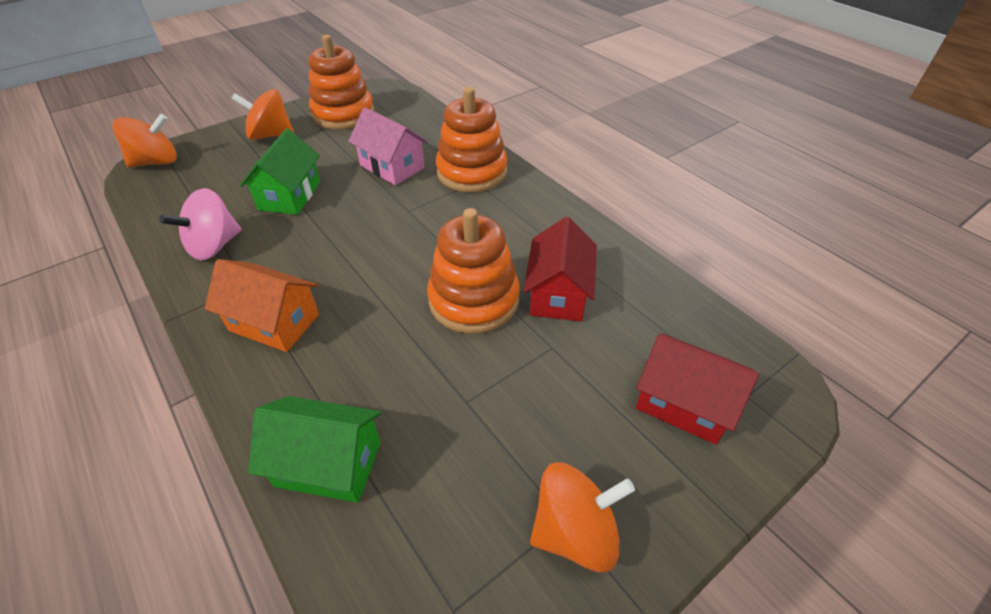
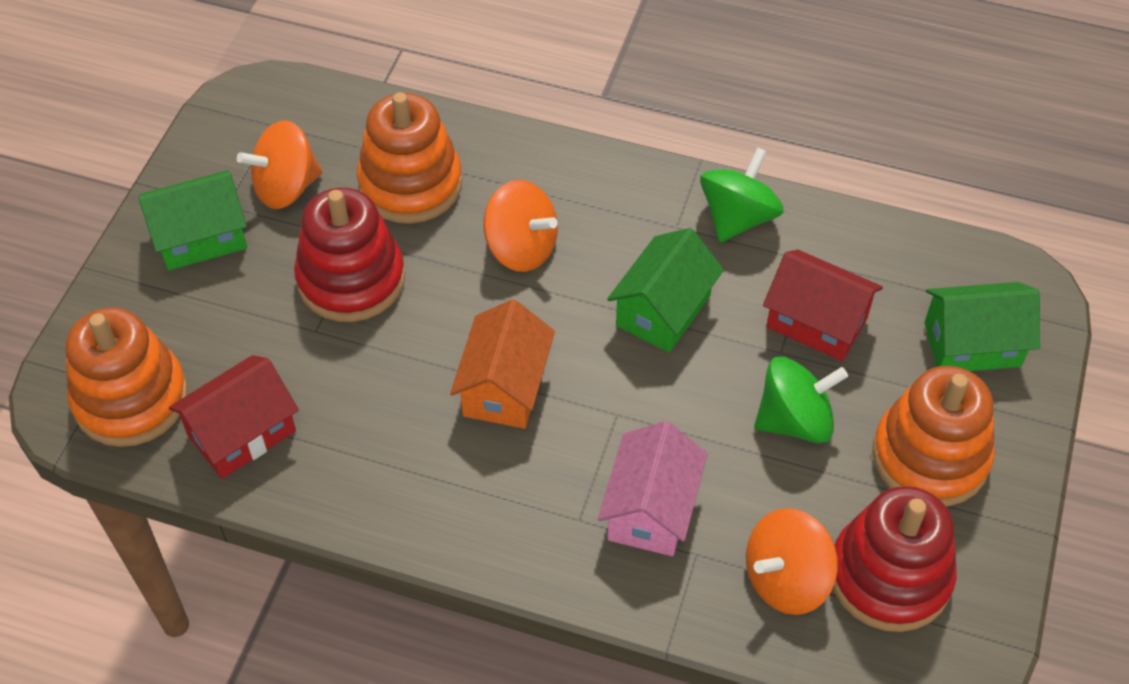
green house: 2 -> 3
green spinning top: 0 -> 2
pink spinning top: 1 -> 0
red stacking toy: 0 -> 2

